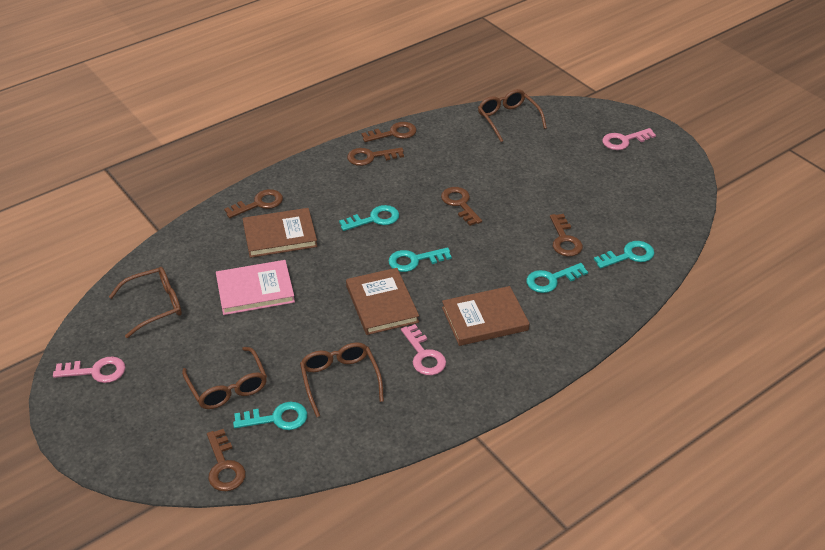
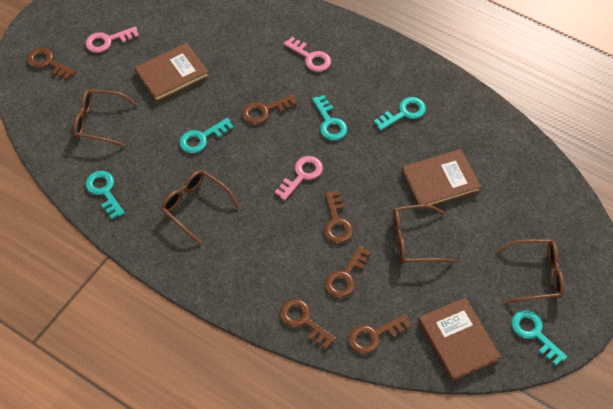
pink book: 1 -> 0

